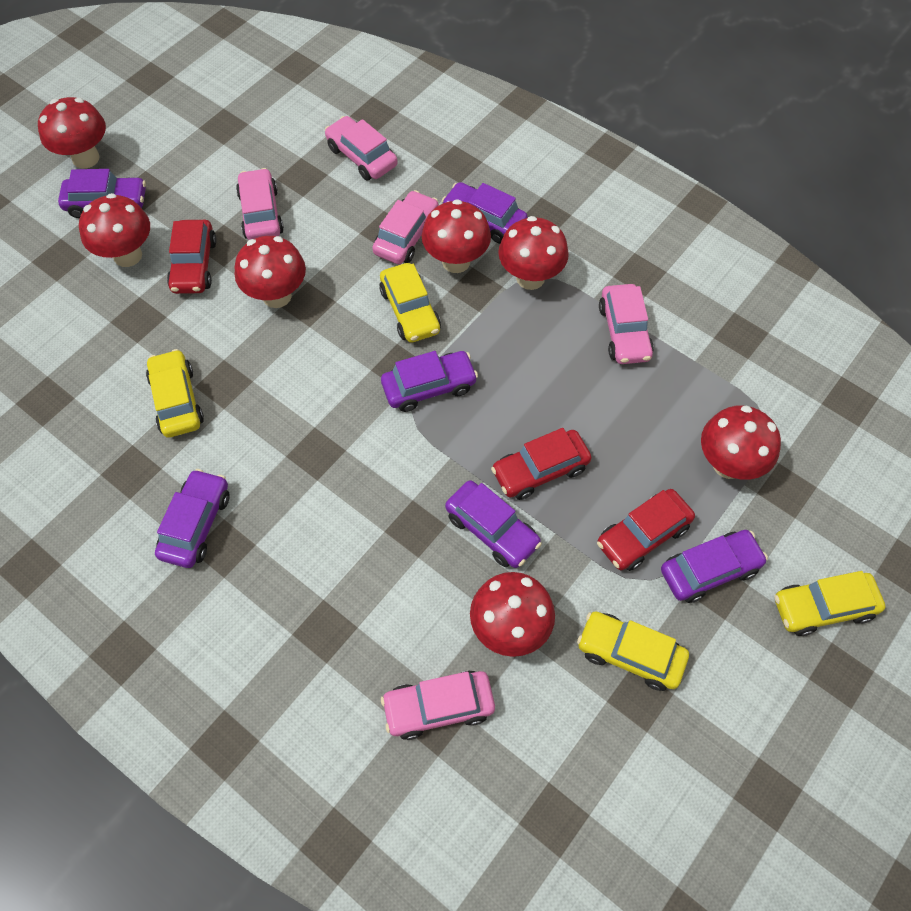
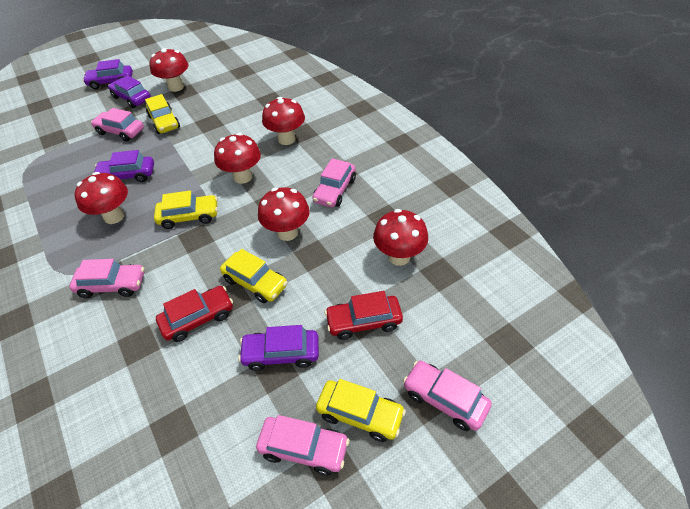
purple car: 6 -> 4
red car: 3 -> 2
red mushroom: 7 -> 6

